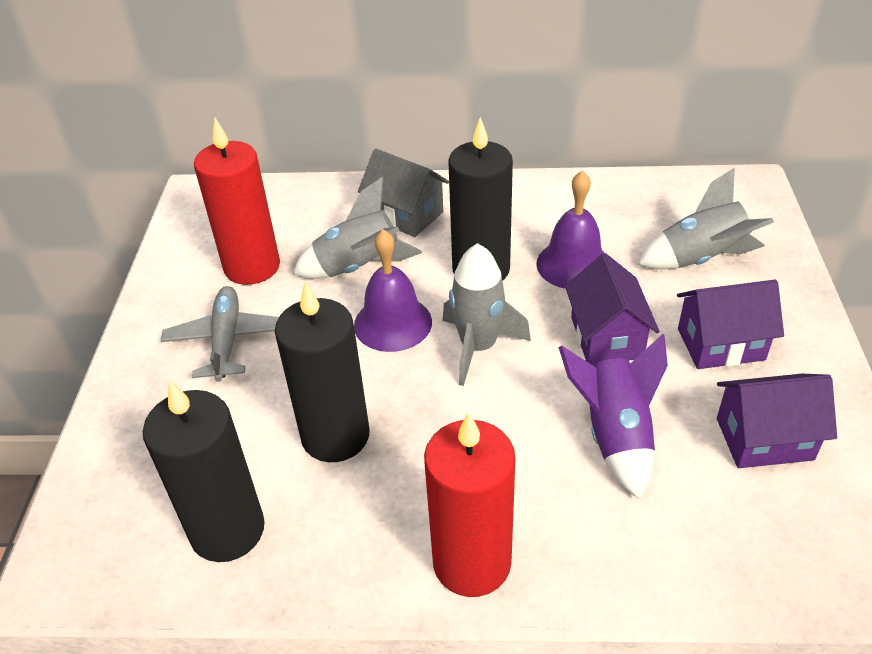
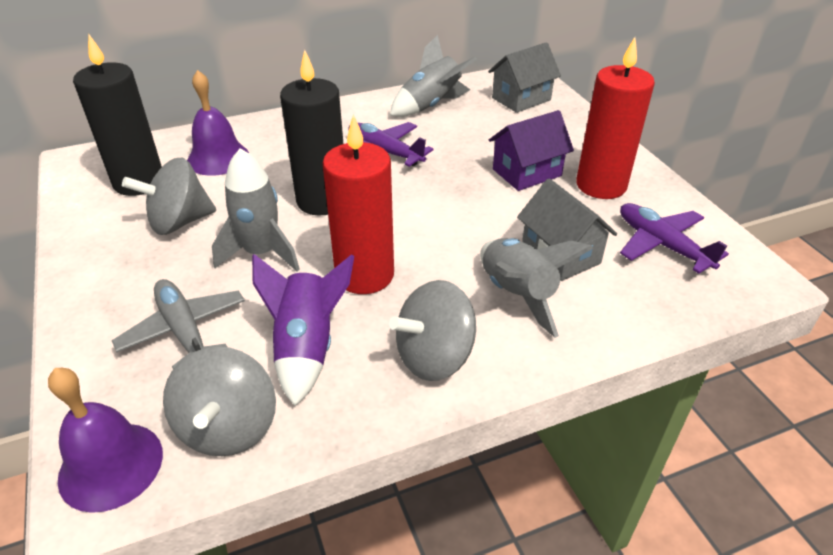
black candle: 3 -> 2
grey house: 1 -> 2
grey spinning top: 0 -> 3
purple house: 3 -> 1
purple plane: 0 -> 2

